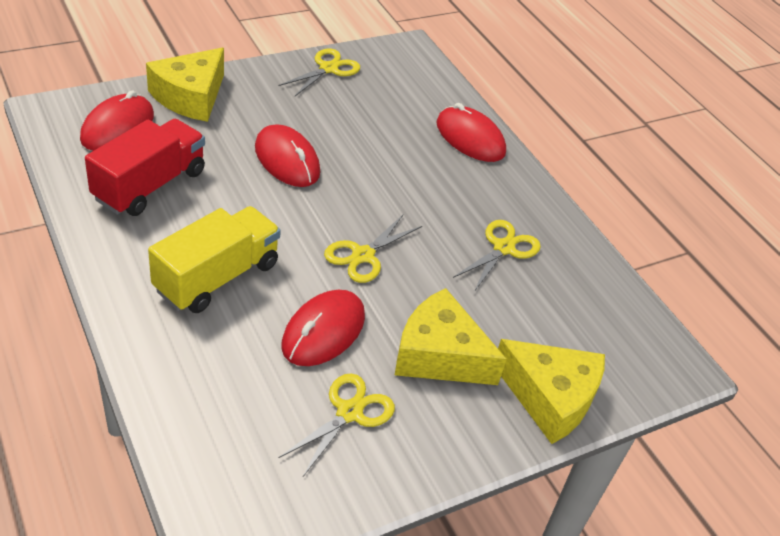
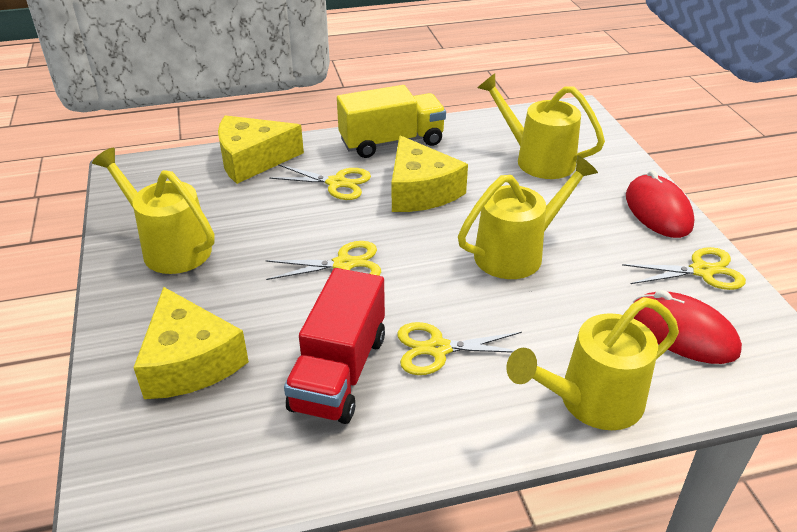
red mouse: 4 -> 2
yellow watering can: 0 -> 4

